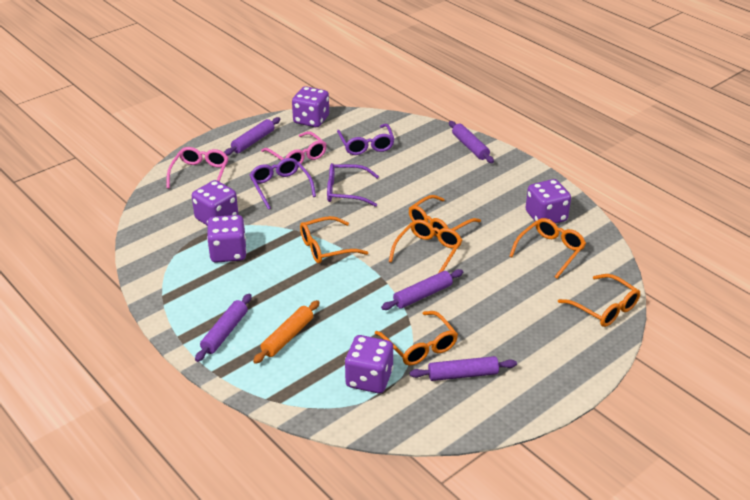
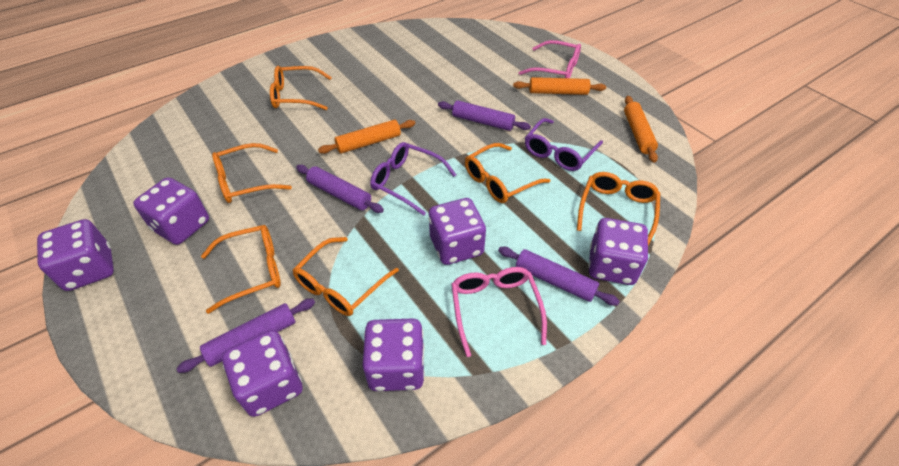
orange rolling pin: 1 -> 3
purple dice: 5 -> 6
purple glasses: 3 -> 2
purple rolling pin: 5 -> 4

